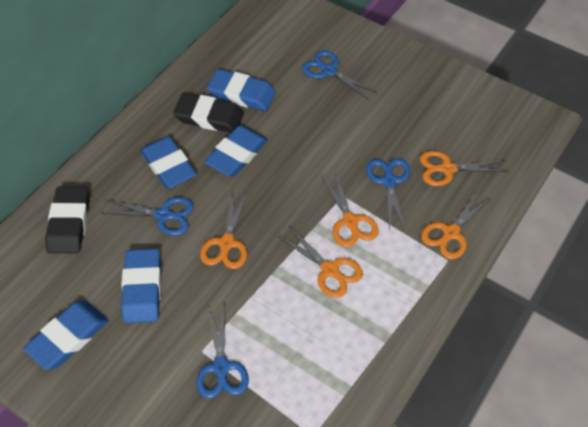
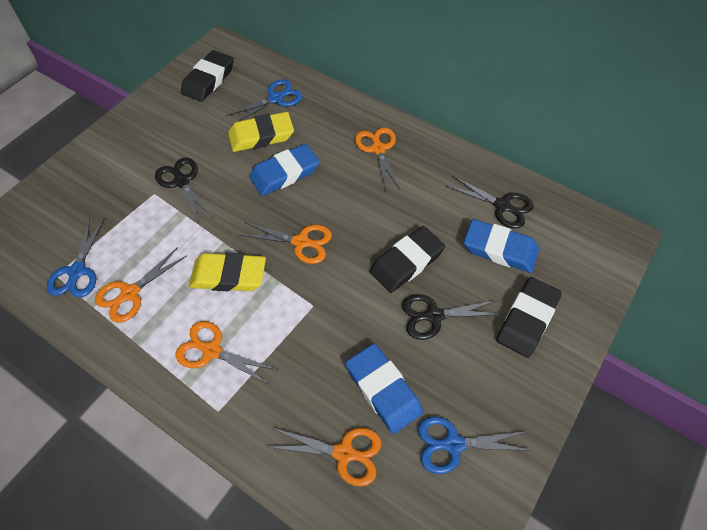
black eraser: 2 -> 3
black scissors: 0 -> 3
blue eraser: 5 -> 3
blue scissors: 4 -> 3
yellow eraser: 0 -> 2

